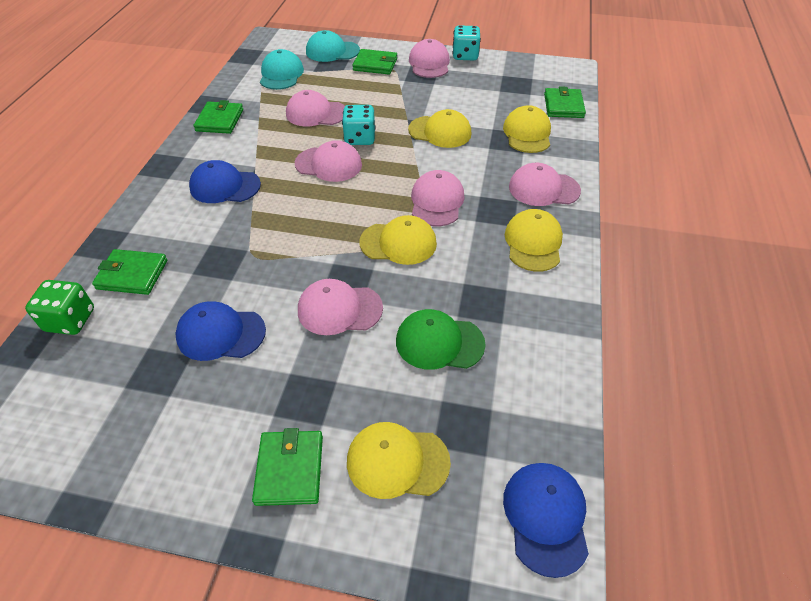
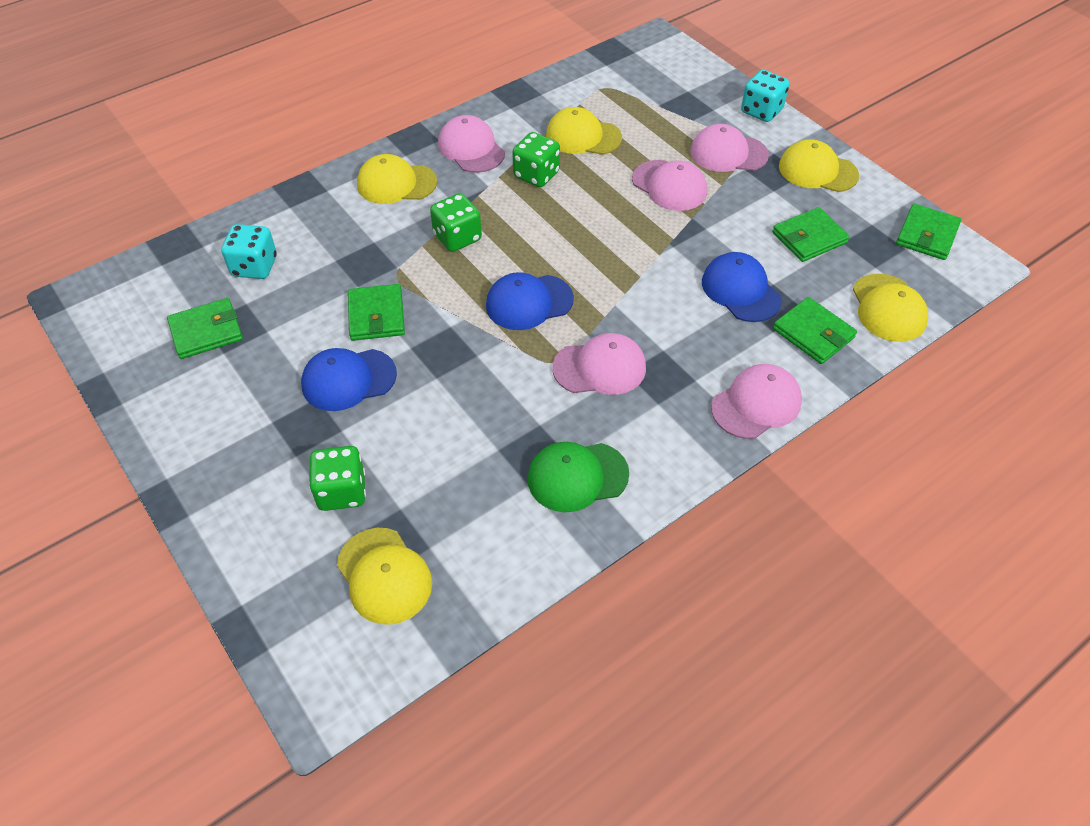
green dice: 1 -> 3
pink cap: 6 -> 5
turquoise cap: 2 -> 0

